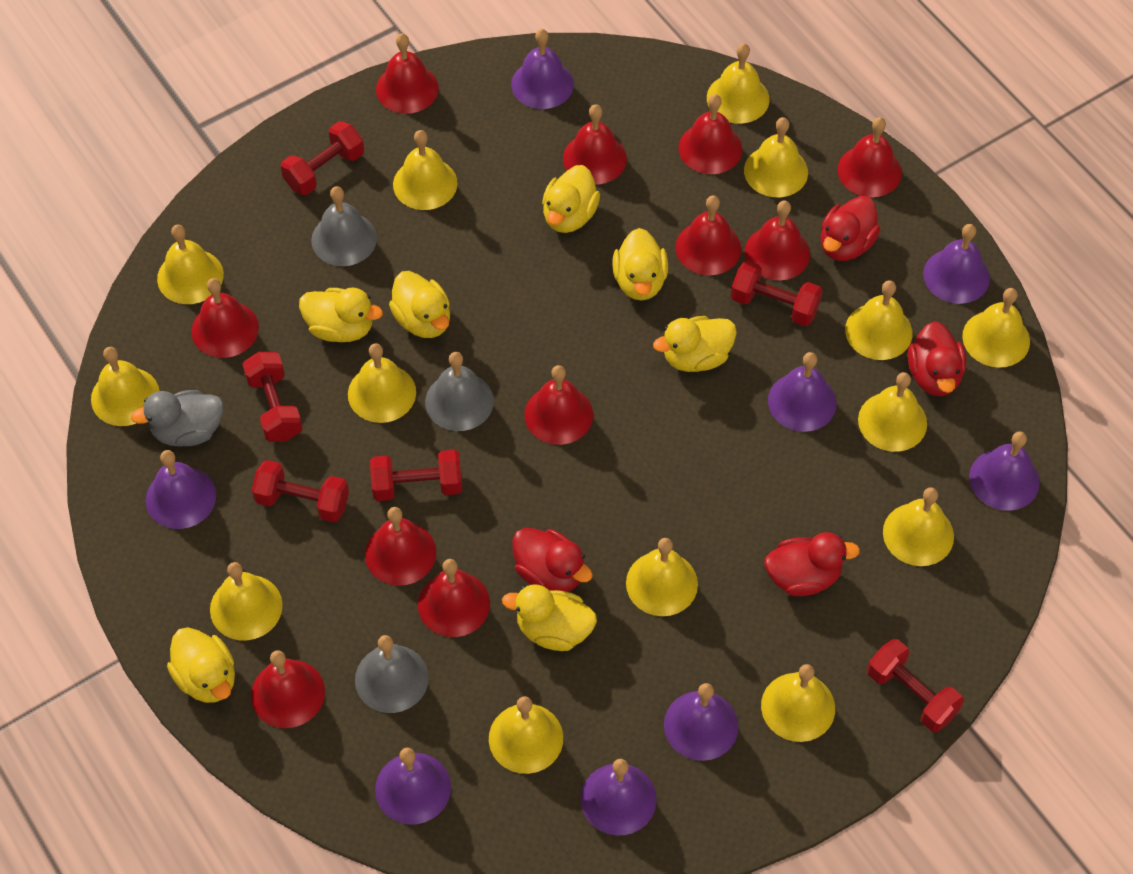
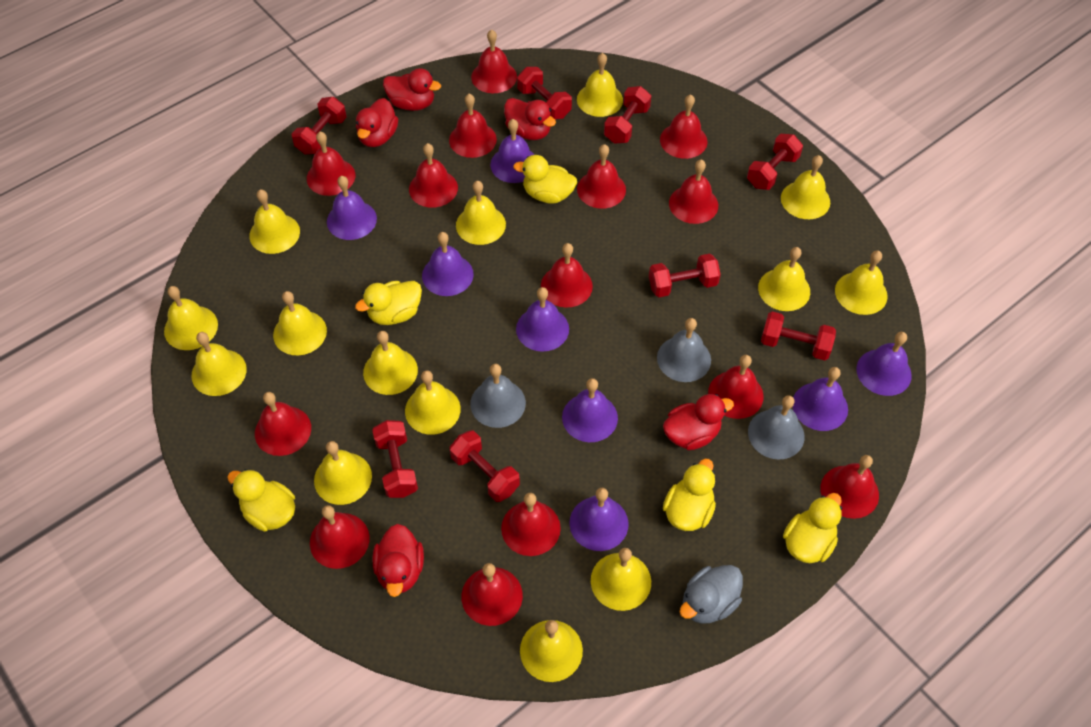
red bell: 11 -> 14
red duck: 4 -> 5
red dumbbell: 6 -> 8
yellow duck: 7 -> 5

